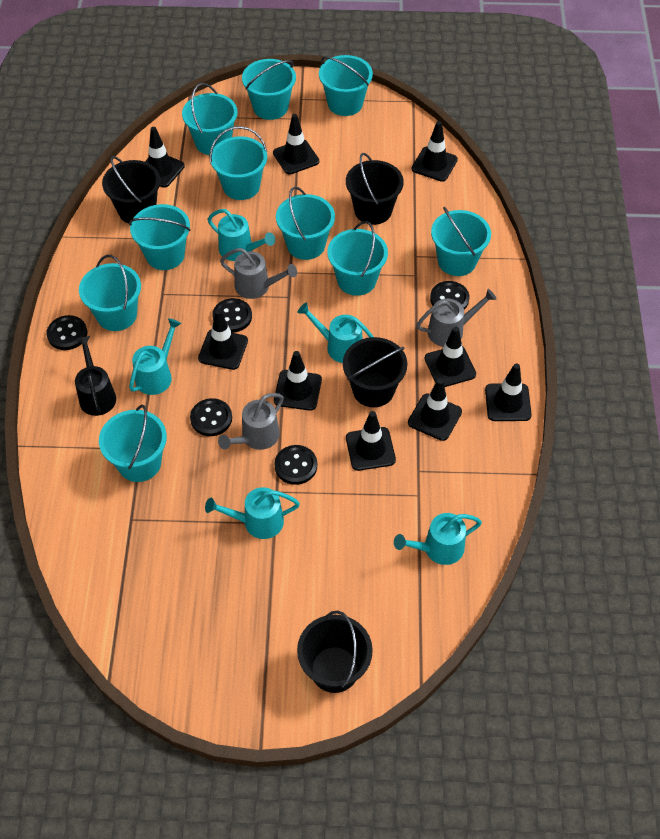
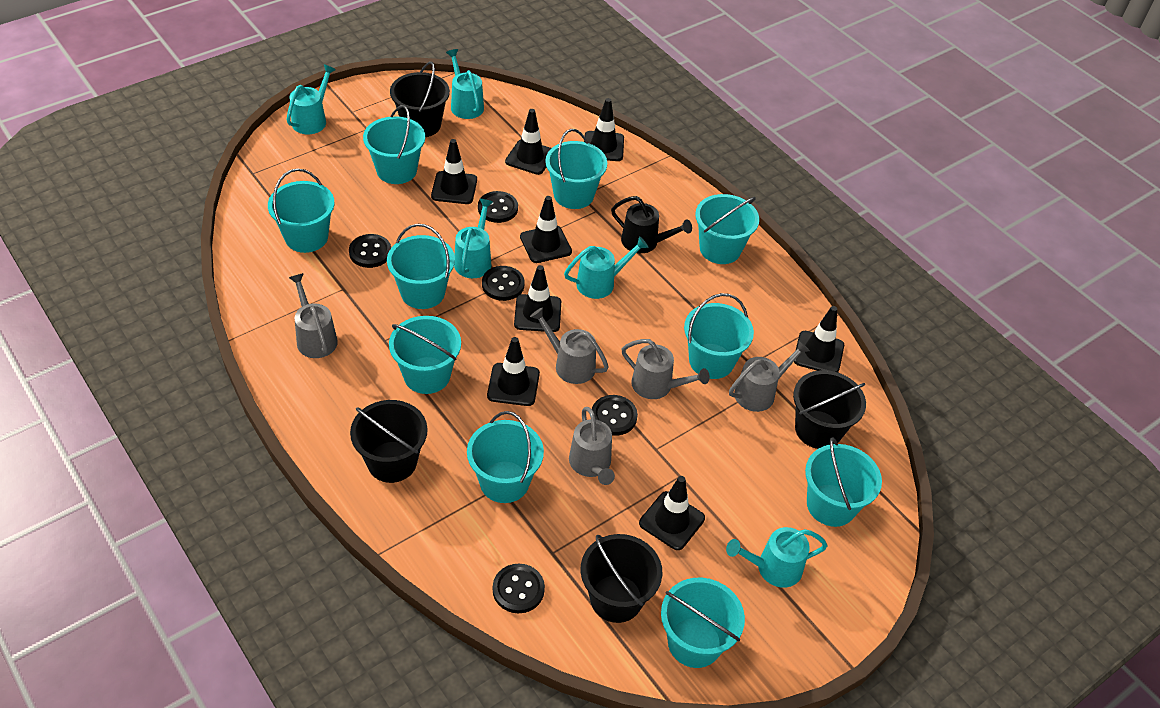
black traffic cone: 9 -> 8
grey watering can: 3 -> 5

